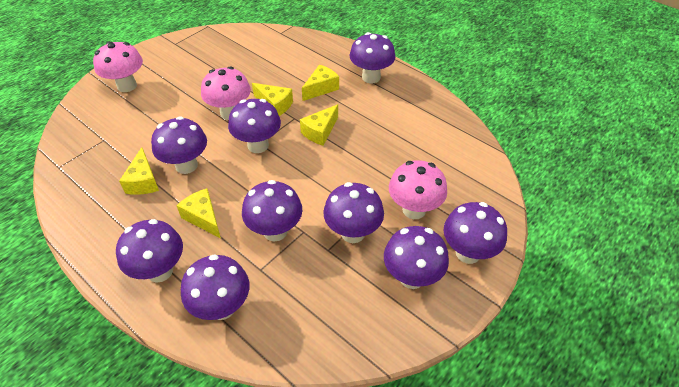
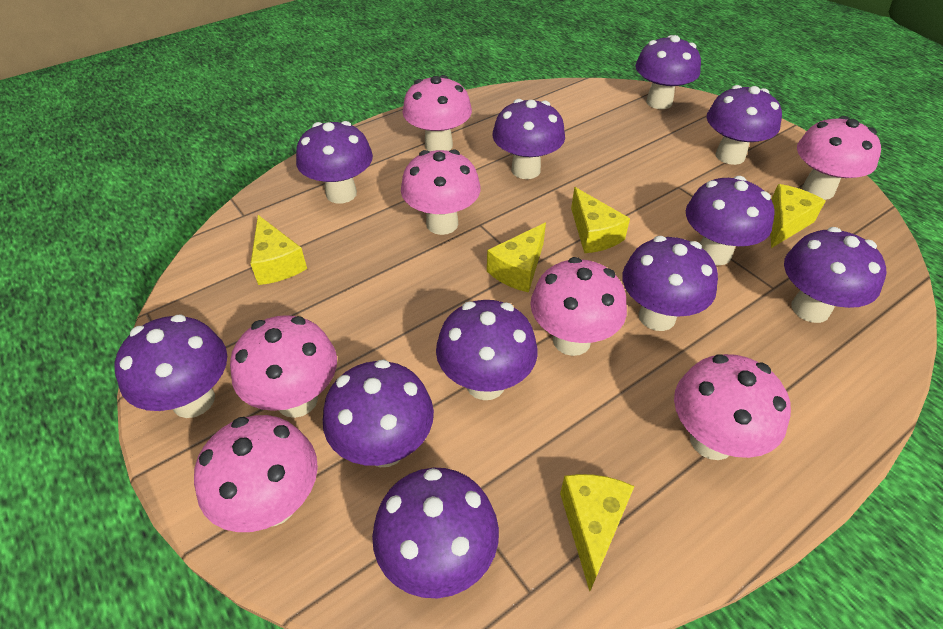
pink mushroom: 3 -> 7
purple mushroom: 9 -> 11

